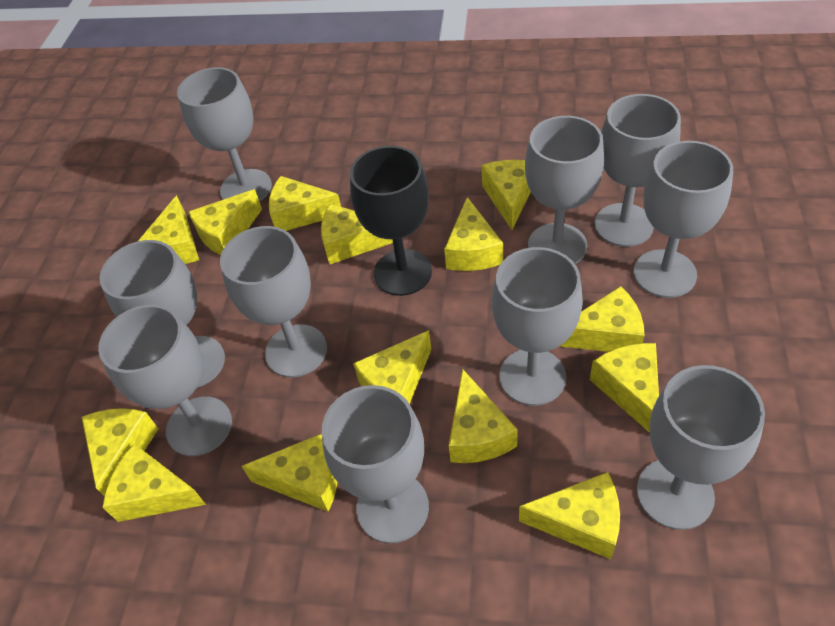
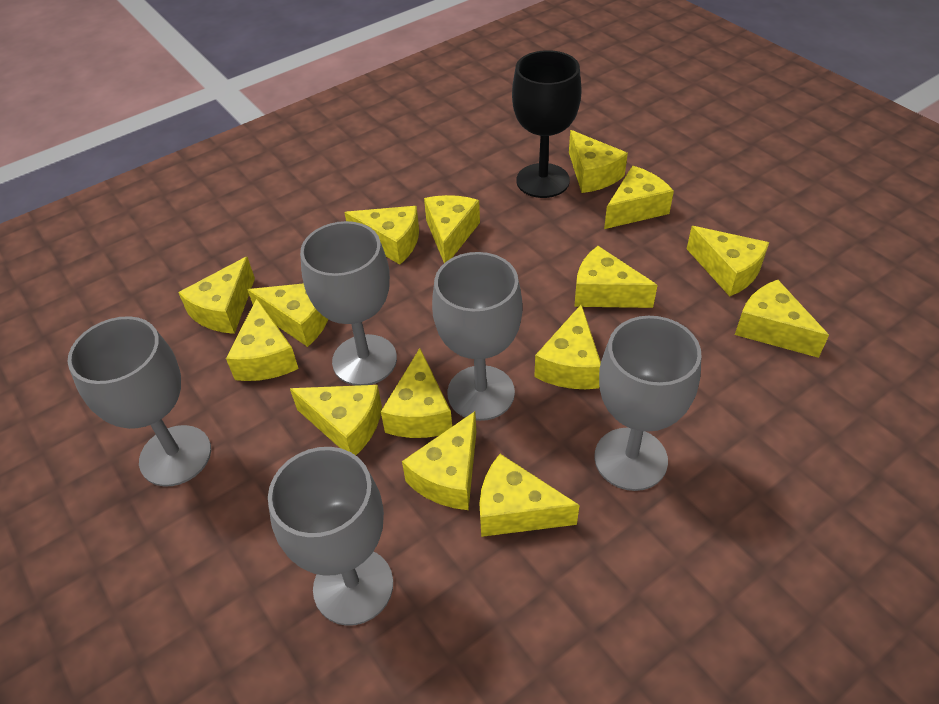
grey goblet: 10 -> 5
yellow cheese: 14 -> 15

